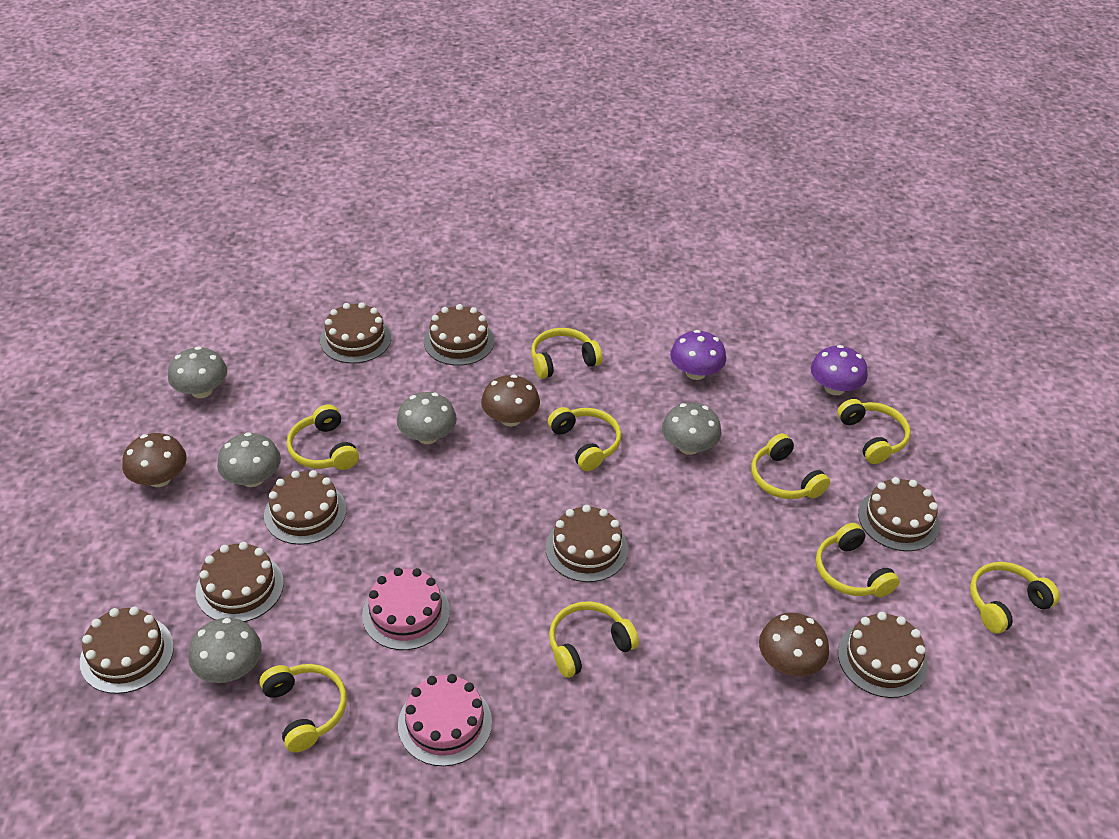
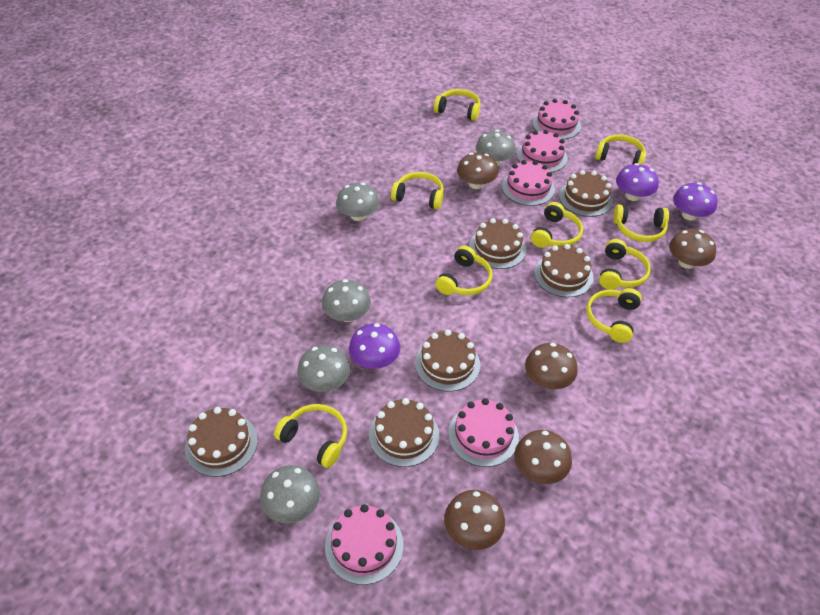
brown cake: 8 -> 6
brown mushroom: 3 -> 5
pink cake: 2 -> 5
purple mushroom: 2 -> 3

